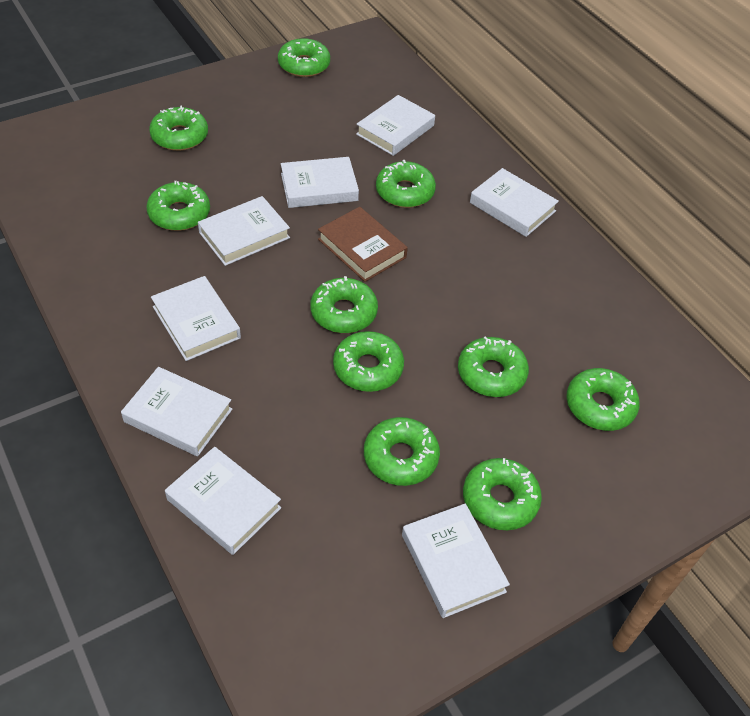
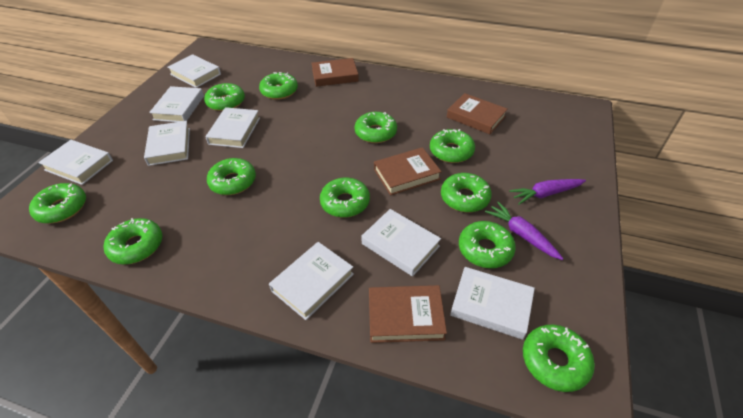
brown book: 1 -> 4
green donut: 10 -> 11
purple carrot: 0 -> 2

